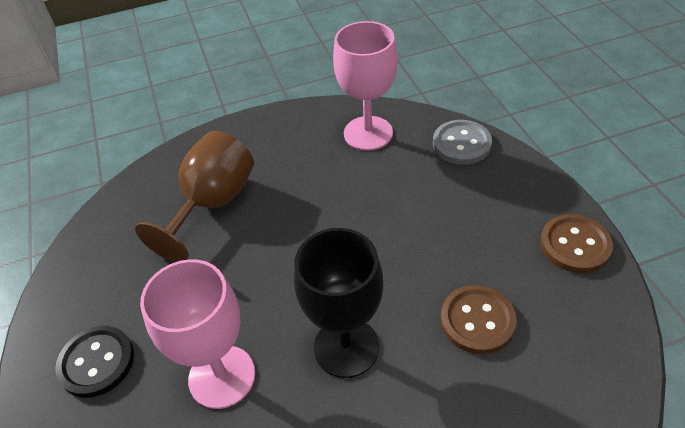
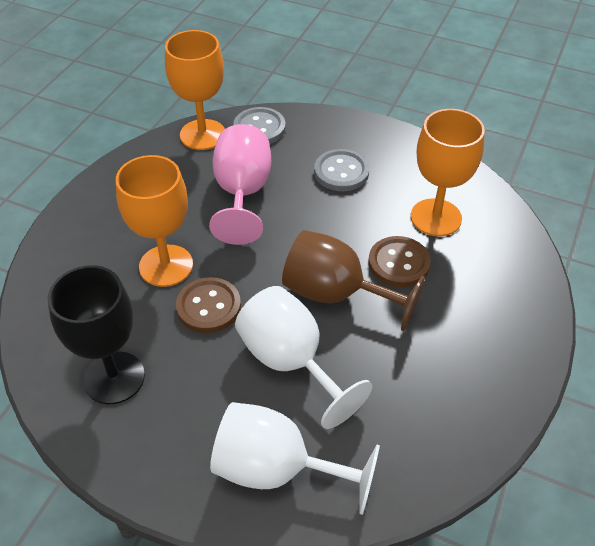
black button: 1 -> 0
grey button: 1 -> 2
orange goblet: 0 -> 3
pink goblet: 2 -> 1
white goblet: 0 -> 2

